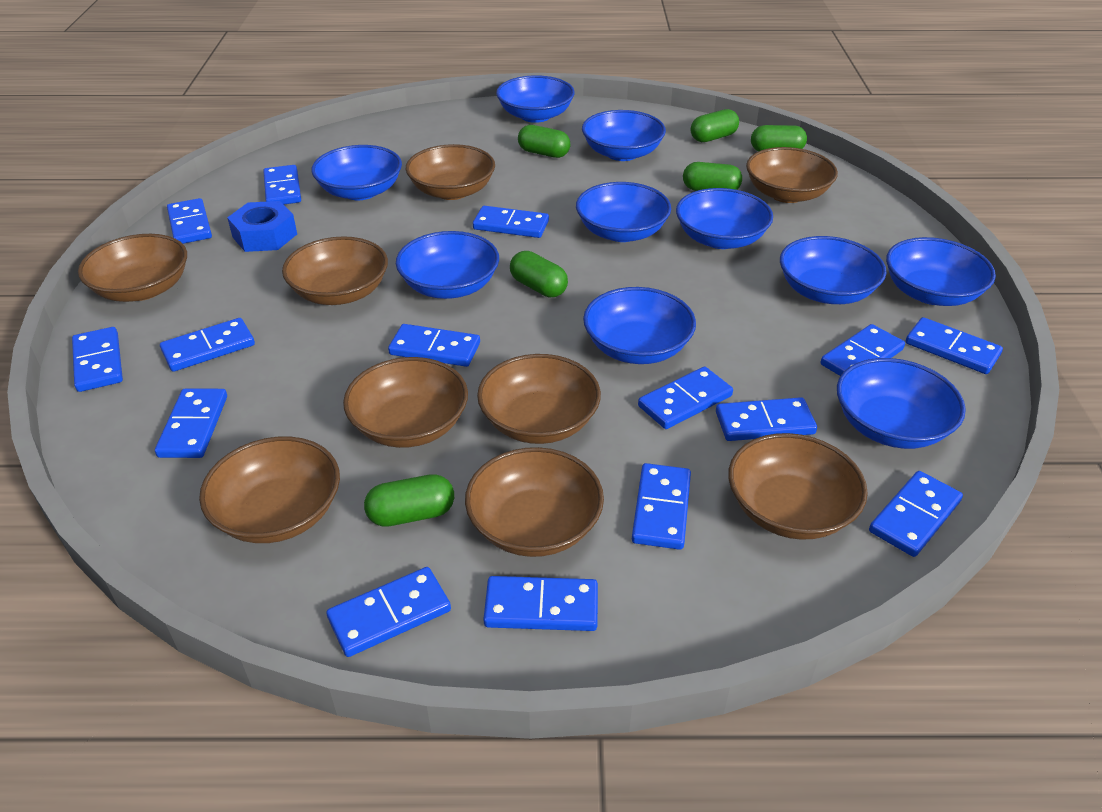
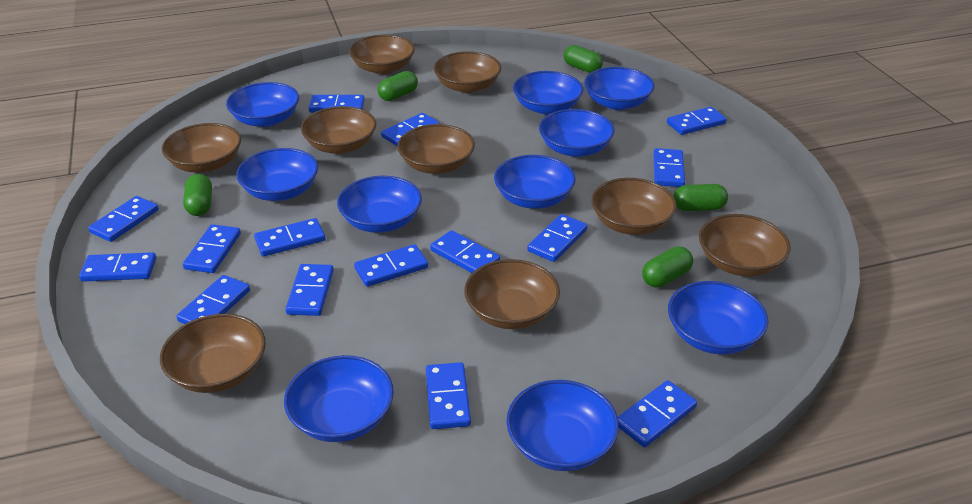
blue nut: 1 -> 0
green capsule: 6 -> 5

